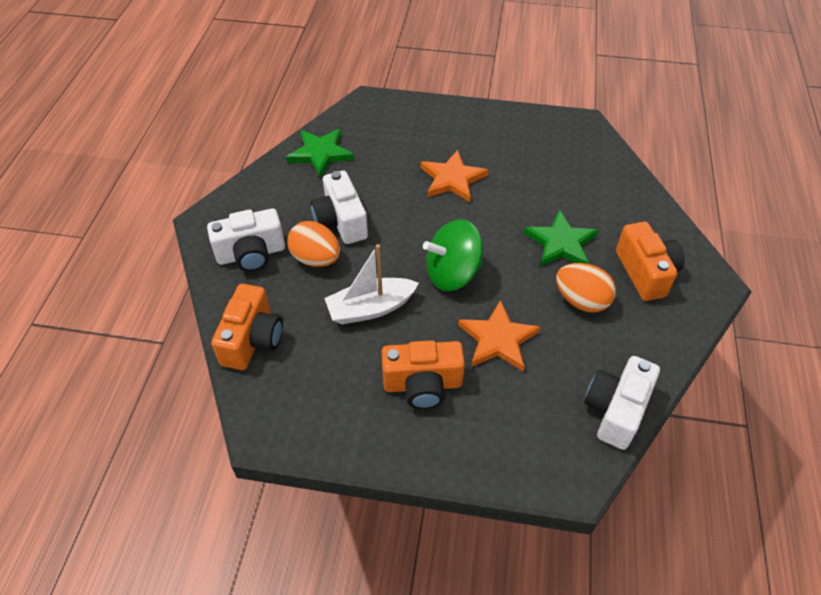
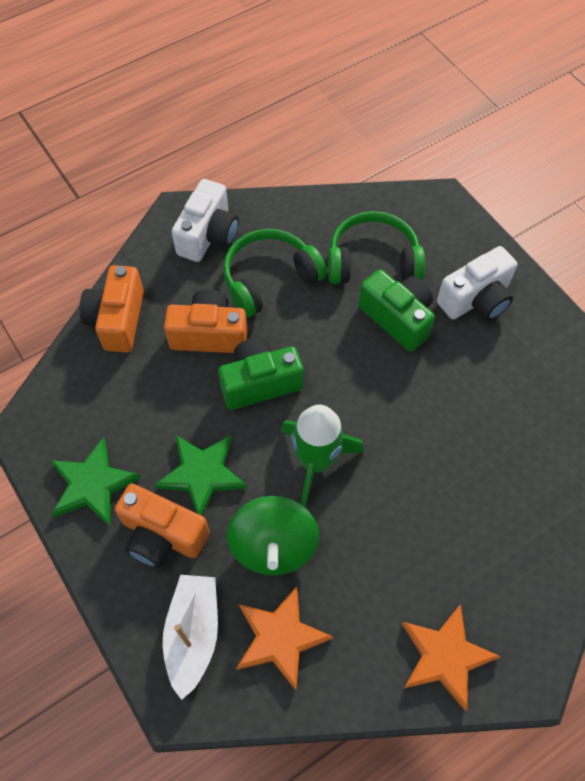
green camera: 0 -> 2
green headphones: 0 -> 2
green rocket: 0 -> 1
orange egg: 2 -> 0
white camera: 3 -> 2

